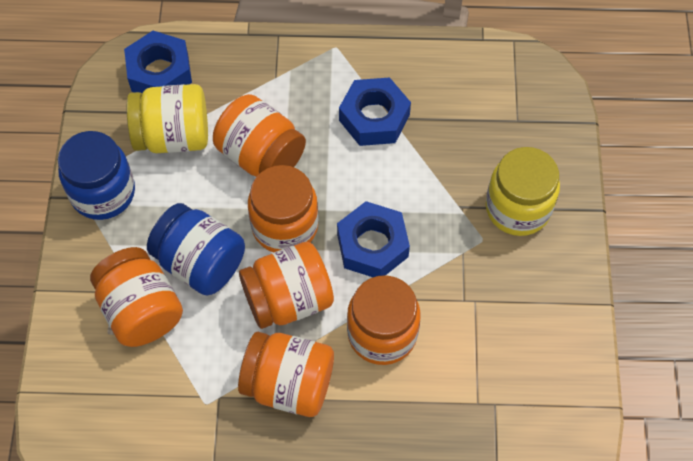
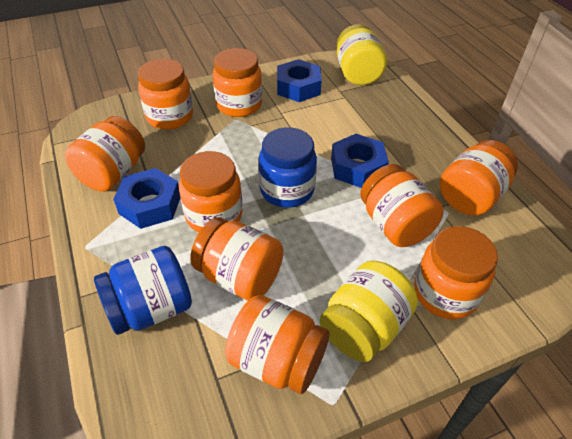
orange jar: 6 -> 9

